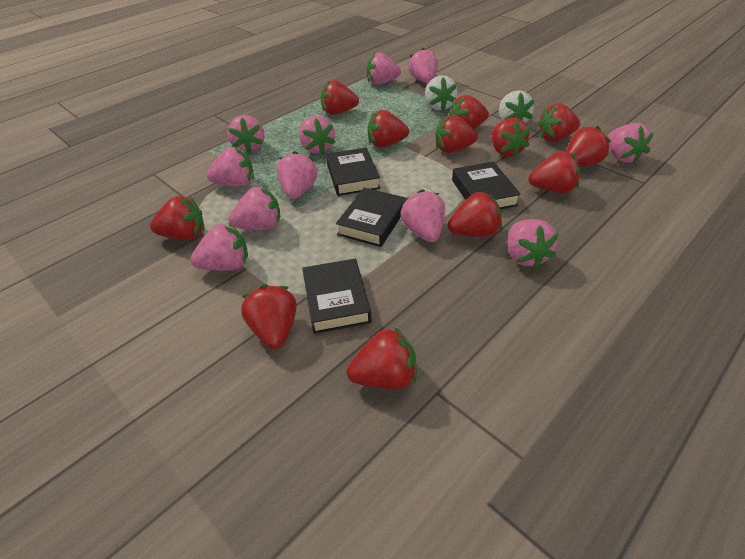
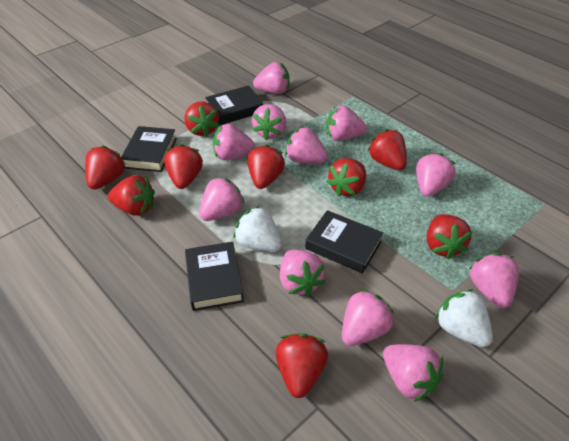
red strawberry: 12 -> 9

